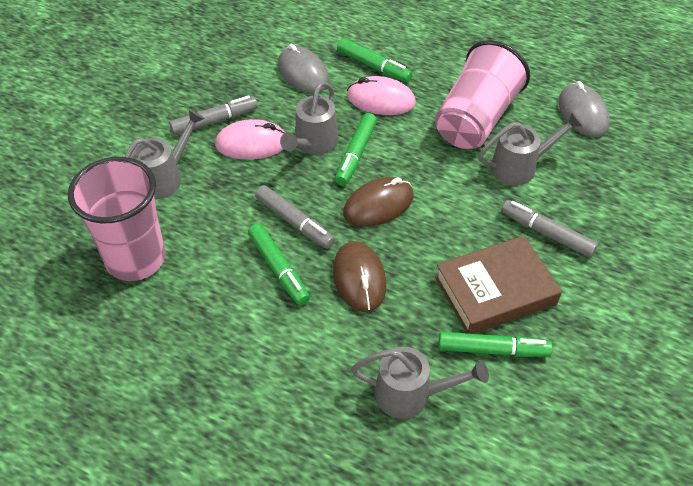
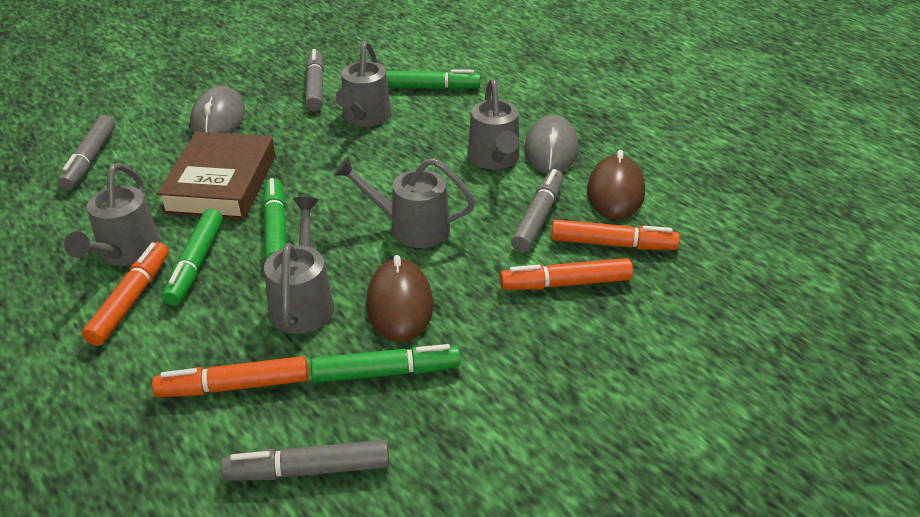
grey marker: 3 -> 4
grey watering can: 4 -> 5
orange marker: 0 -> 4
pink cup: 2 -> 0
pink mouse: 2 -> 0

